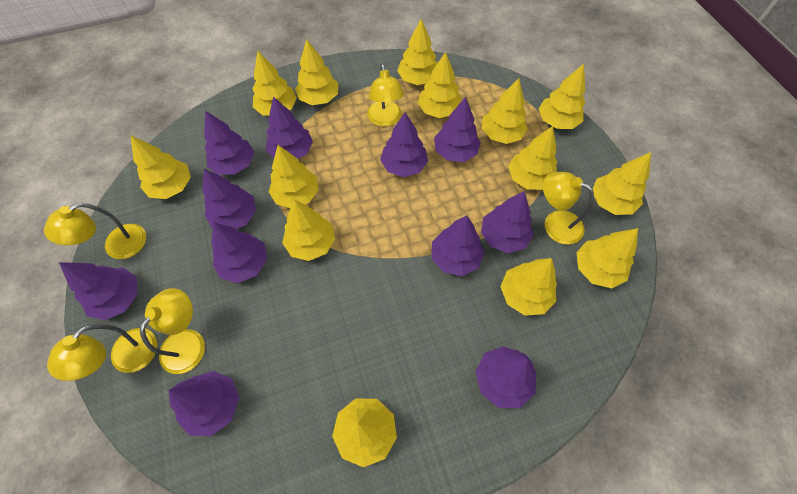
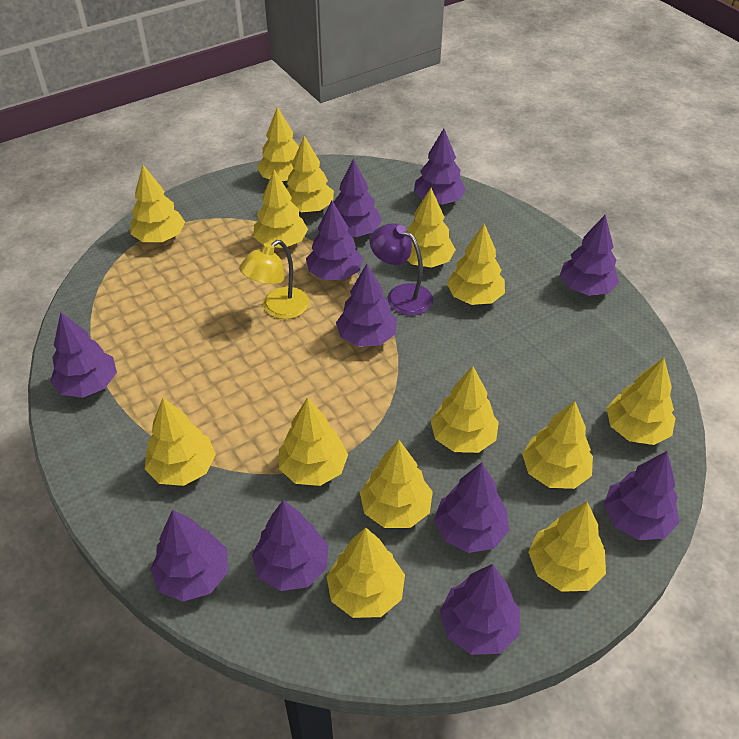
purple lamp: 0 -> 1
yellow lamp: 5 -> 1

